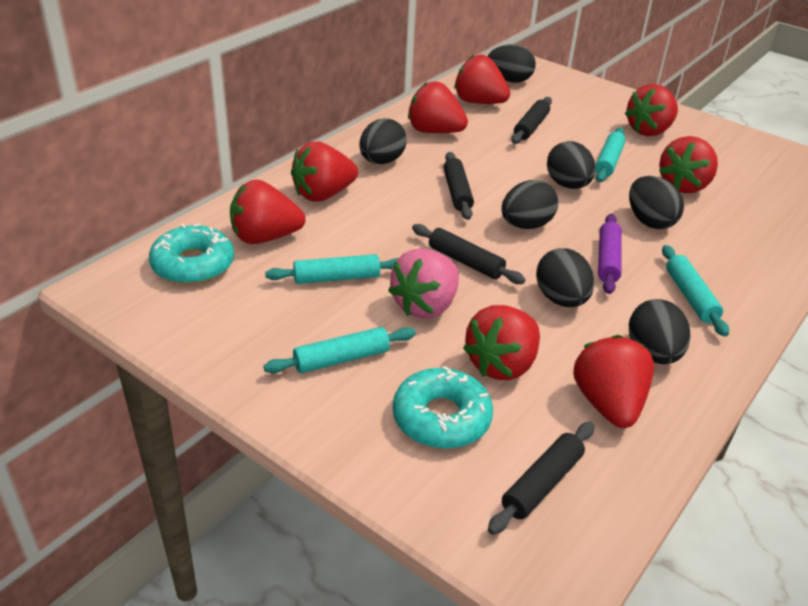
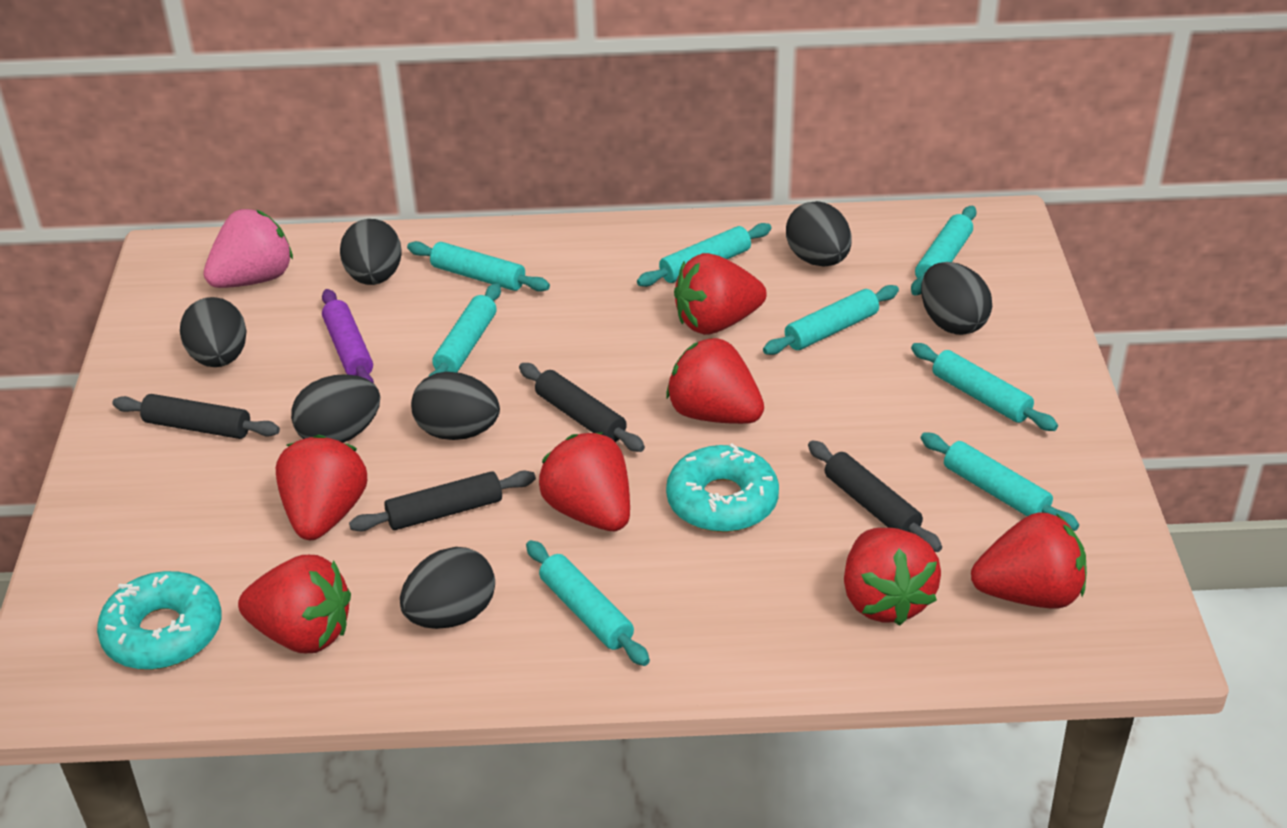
red strawberry: 8 -> 7
turquoise rolling pin: 4 -> 8

